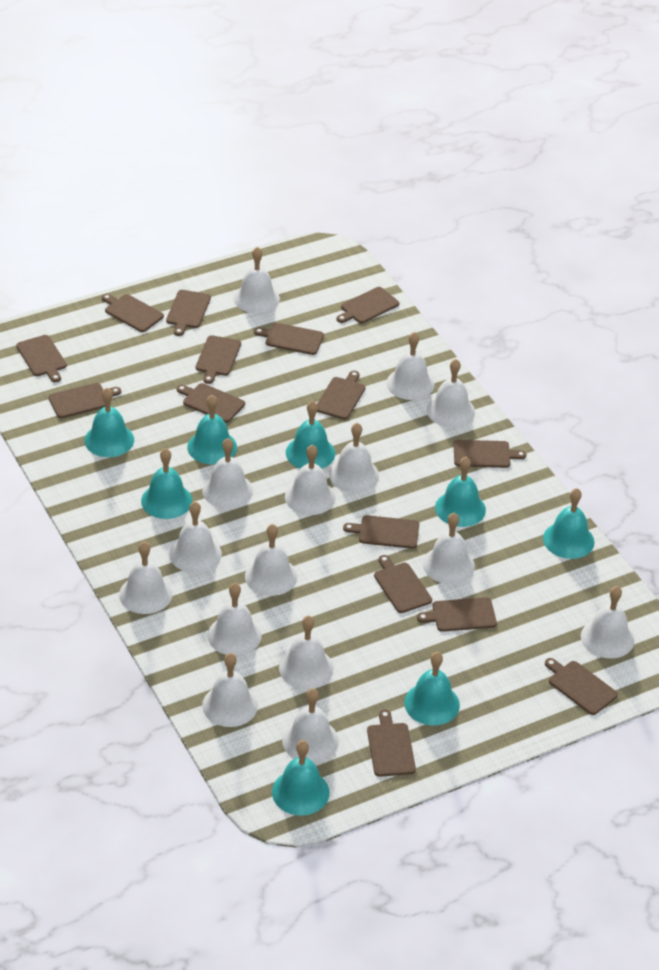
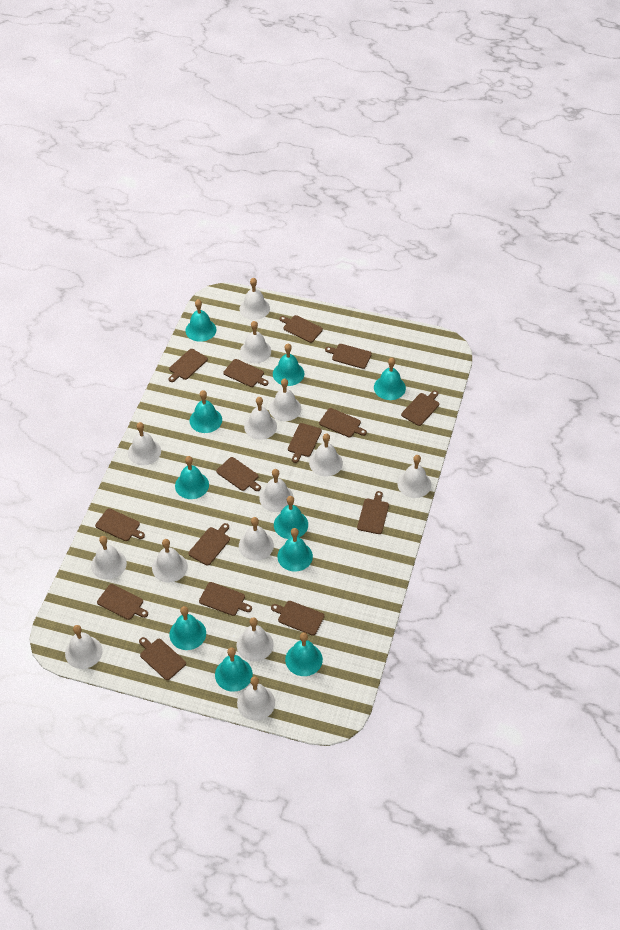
turquoise bell: 8 -> 10
white bell: 15 -> 14

